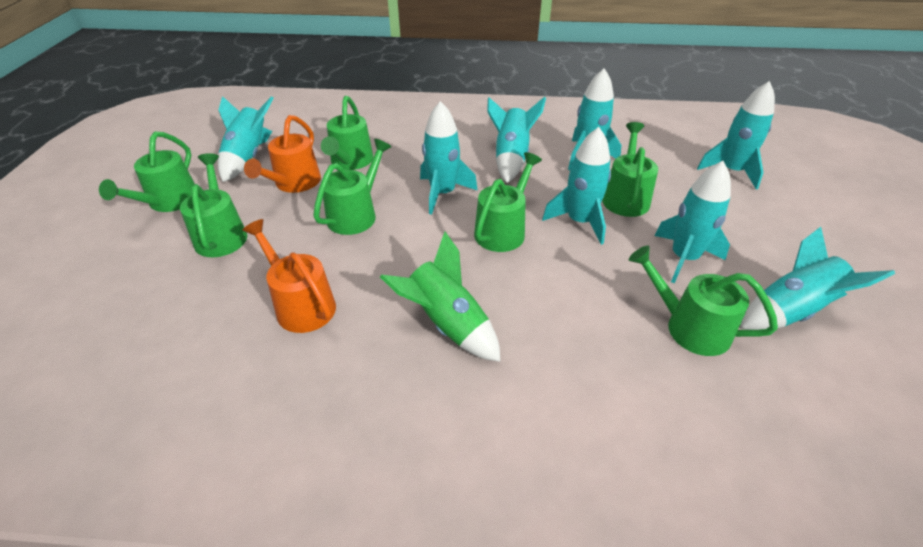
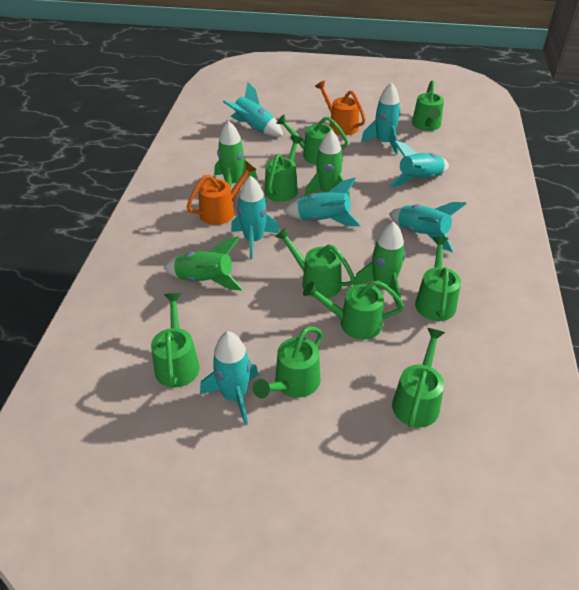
green rocket: 1 -> 4
green watering can: 7 -> 9
turquoise rocket: 8 -> 7

